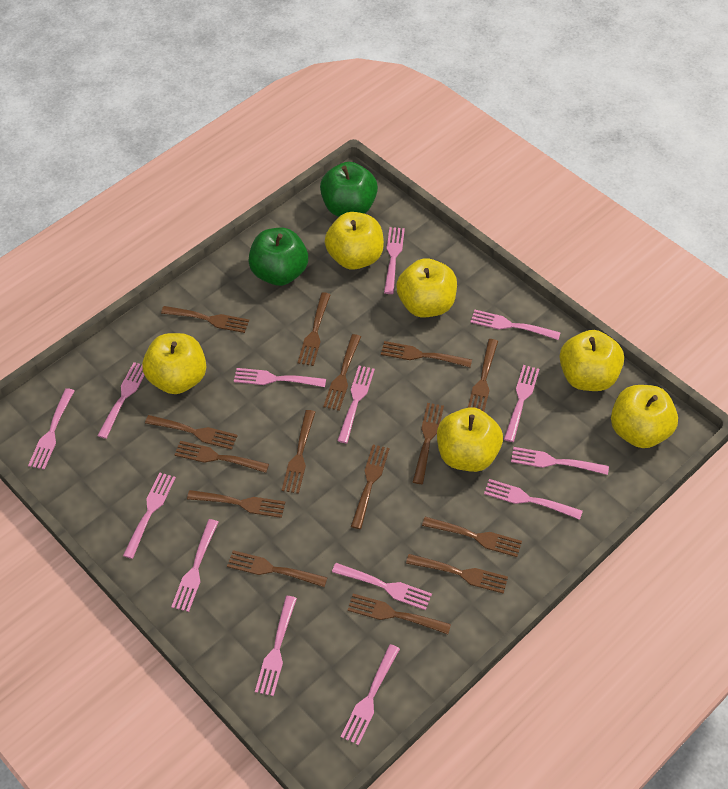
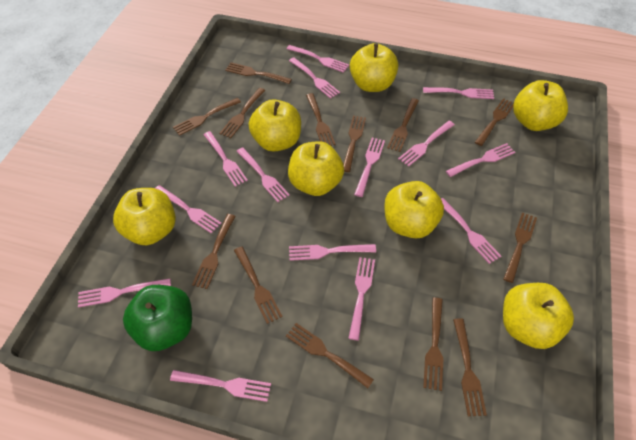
brown fork: 15 -> 13
green apple: 2 -> 1
yellow apple: 6 -> 7

